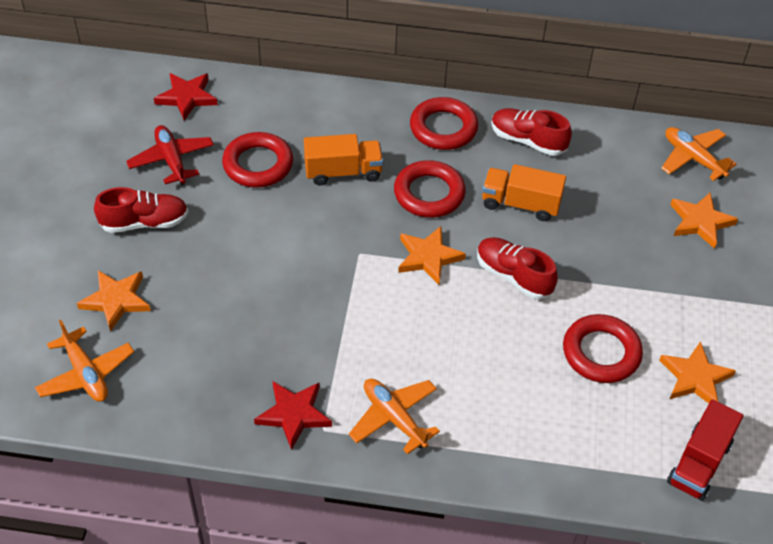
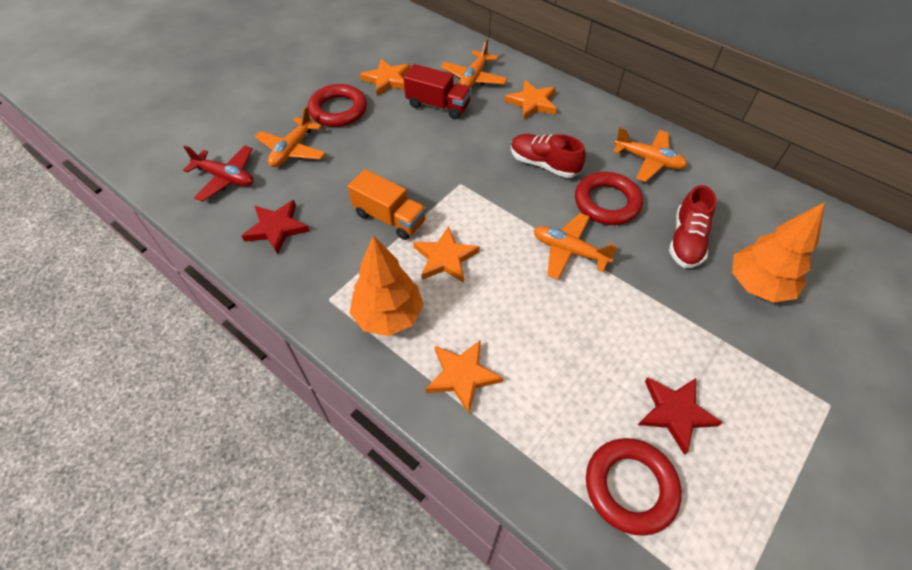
orange plane: 3 -> 4
orange tree: 0 -> 2
orange truck: 2 -> 1
red ring: 4 -> 3
red shoe: 3 -> 2

